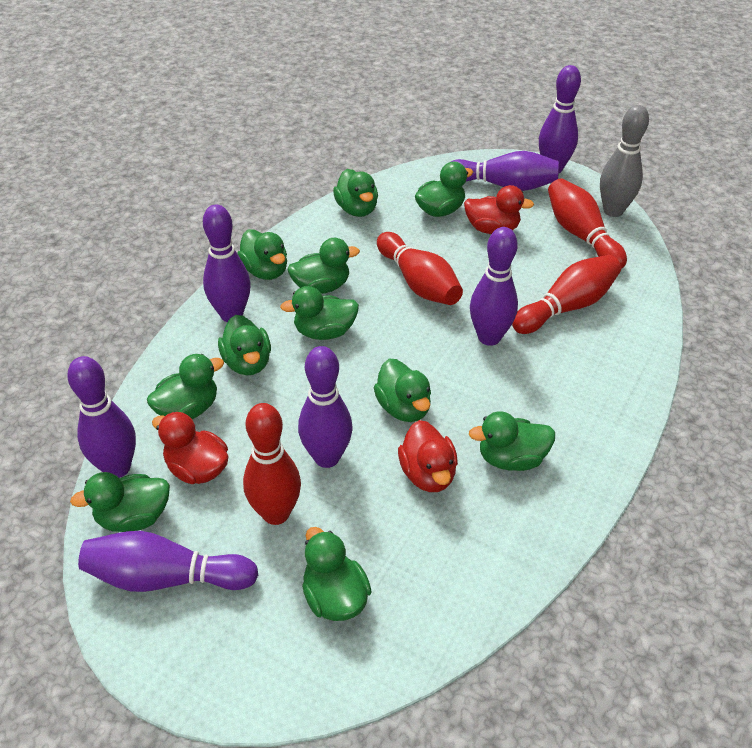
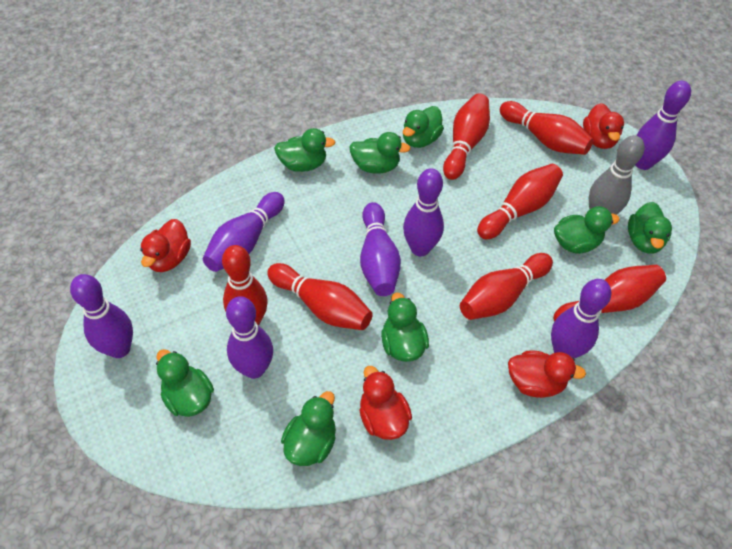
green duck: 11 -> 8
red bowling pin: 4 -> 7
red duck: 3 -> 4

